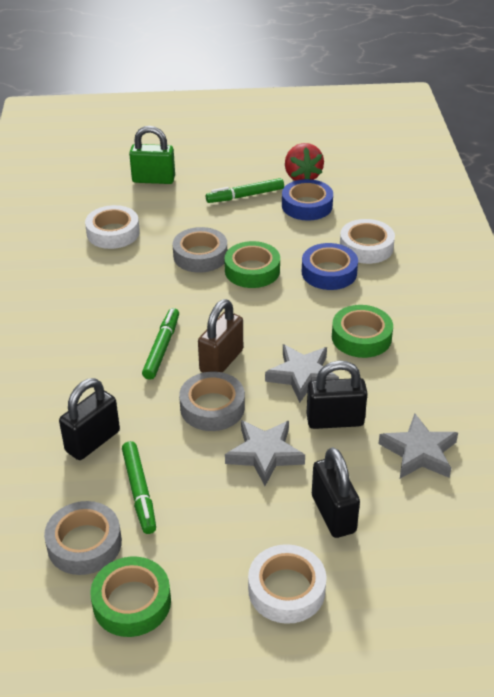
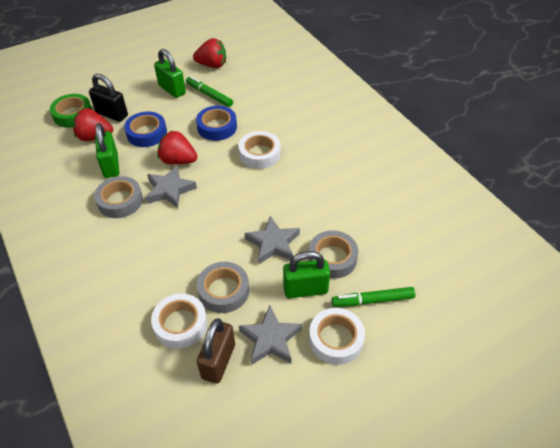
black padlock: 3 -> 1
green marker: 3 -> 2
green padlock: 1 -> 3
green tape: 3 -> 1
red strawberry: 1 -> 3

